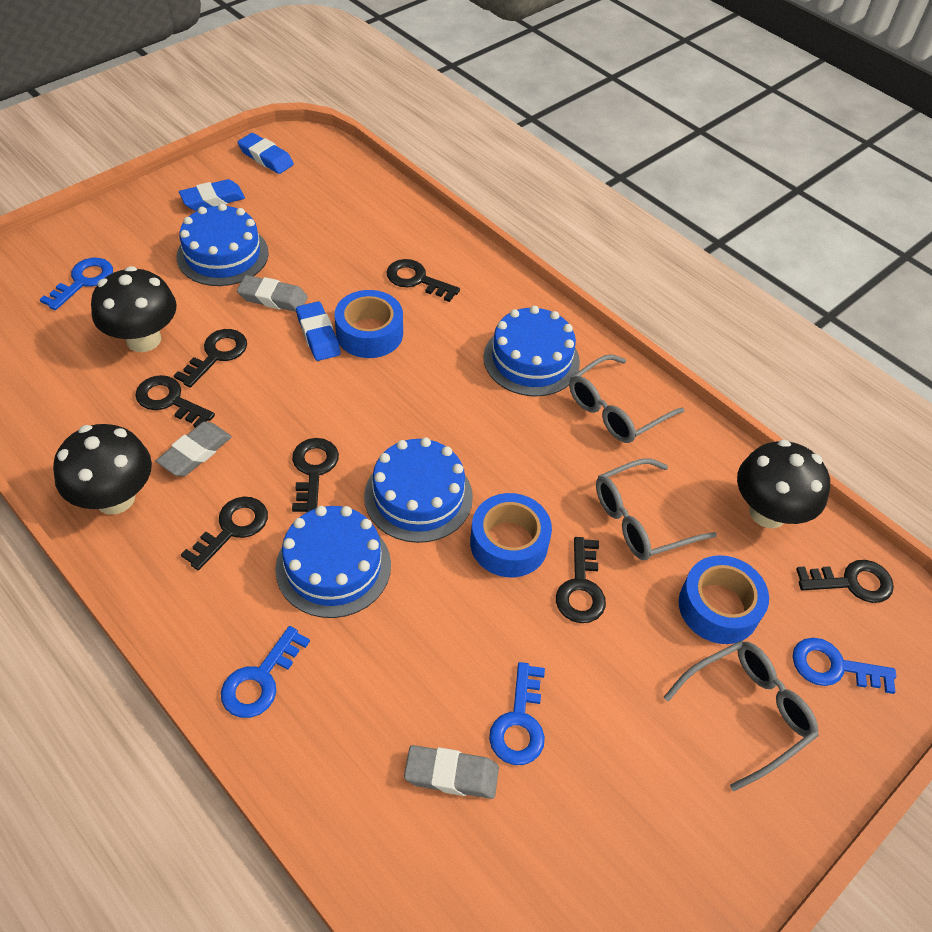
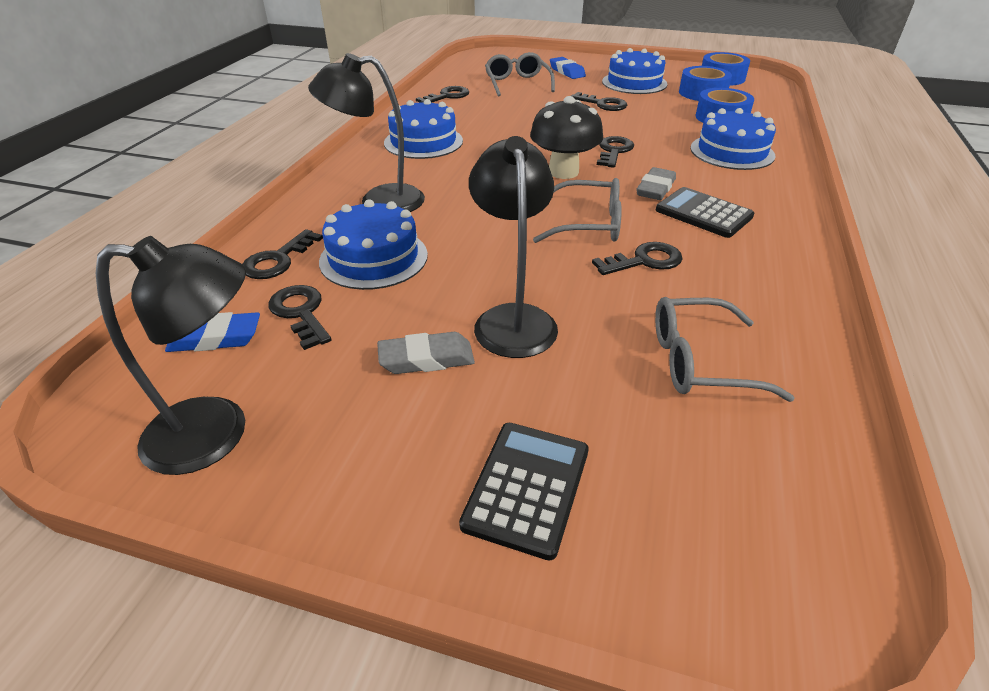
black calculator: 0 -> 2
black key: 7 -> 6
black lamp: 0 -> 3
black mushroom: 3 -> 1
blue eraser: 3 -> 2
blue key: 4 -> 0
grey eraser: 3 -> 2

